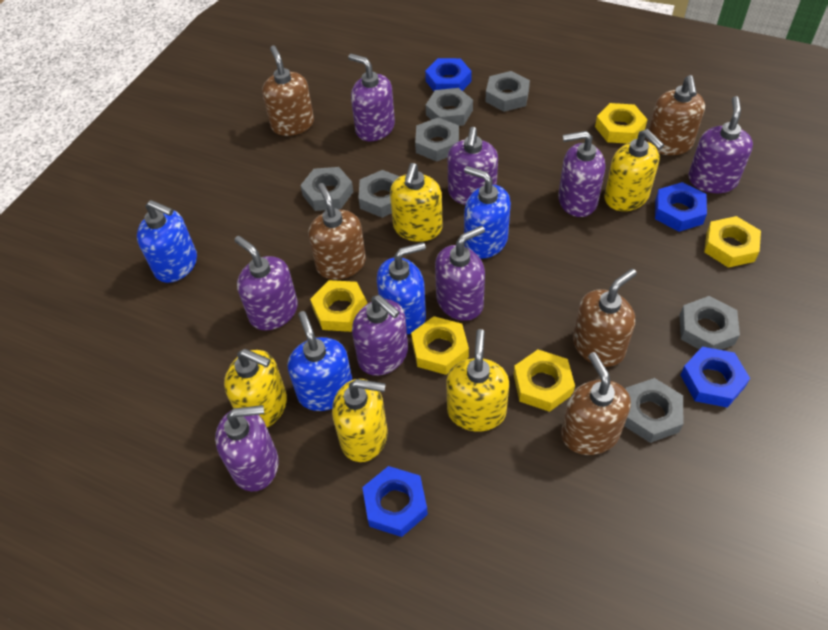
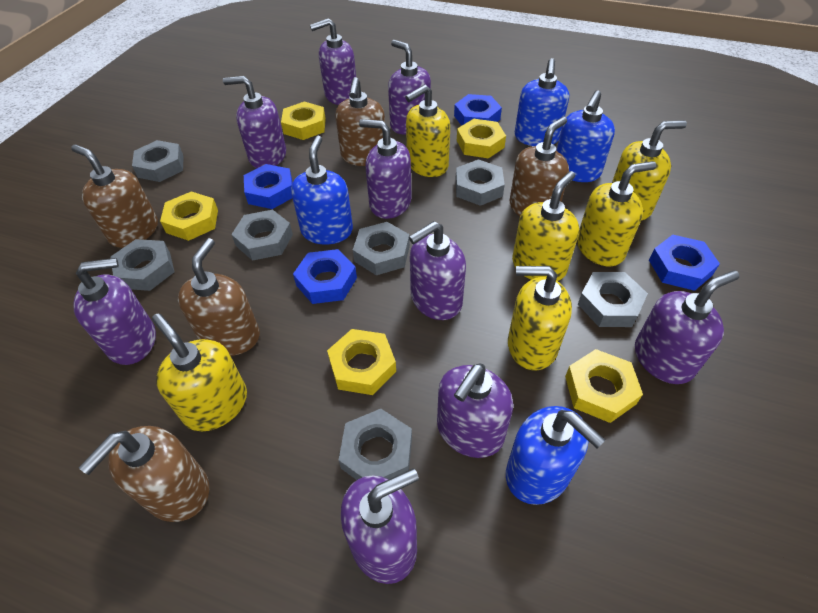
purple soap dispenser: 8 -> 9
yellow soap dispenser: 5 -> 6

